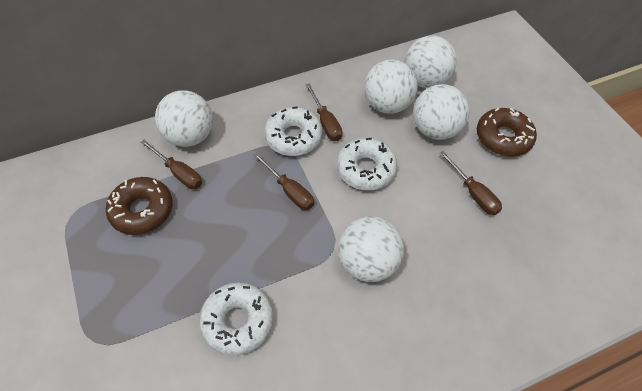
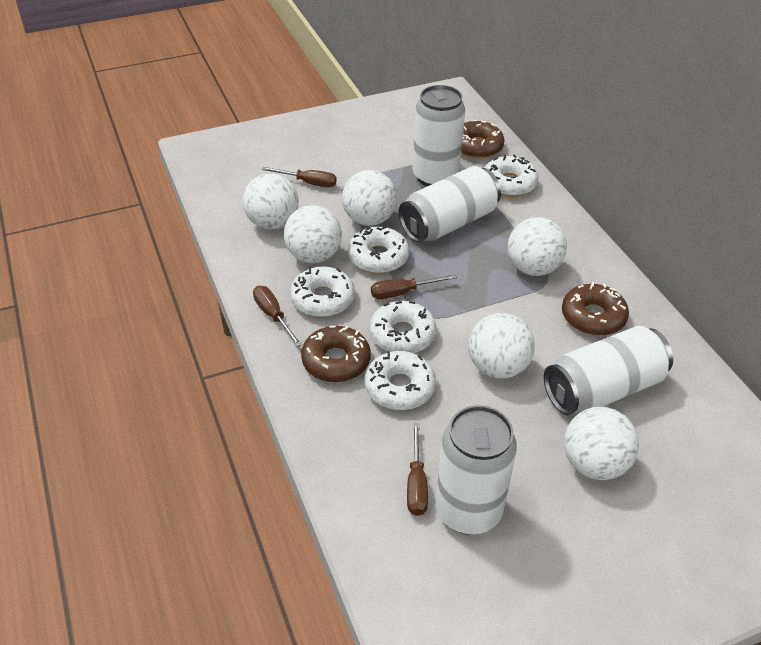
brown donut: 2 -> 3
white ball: 5 -> 6
white can: 0 -> 4
white donut: 3 -> 5

